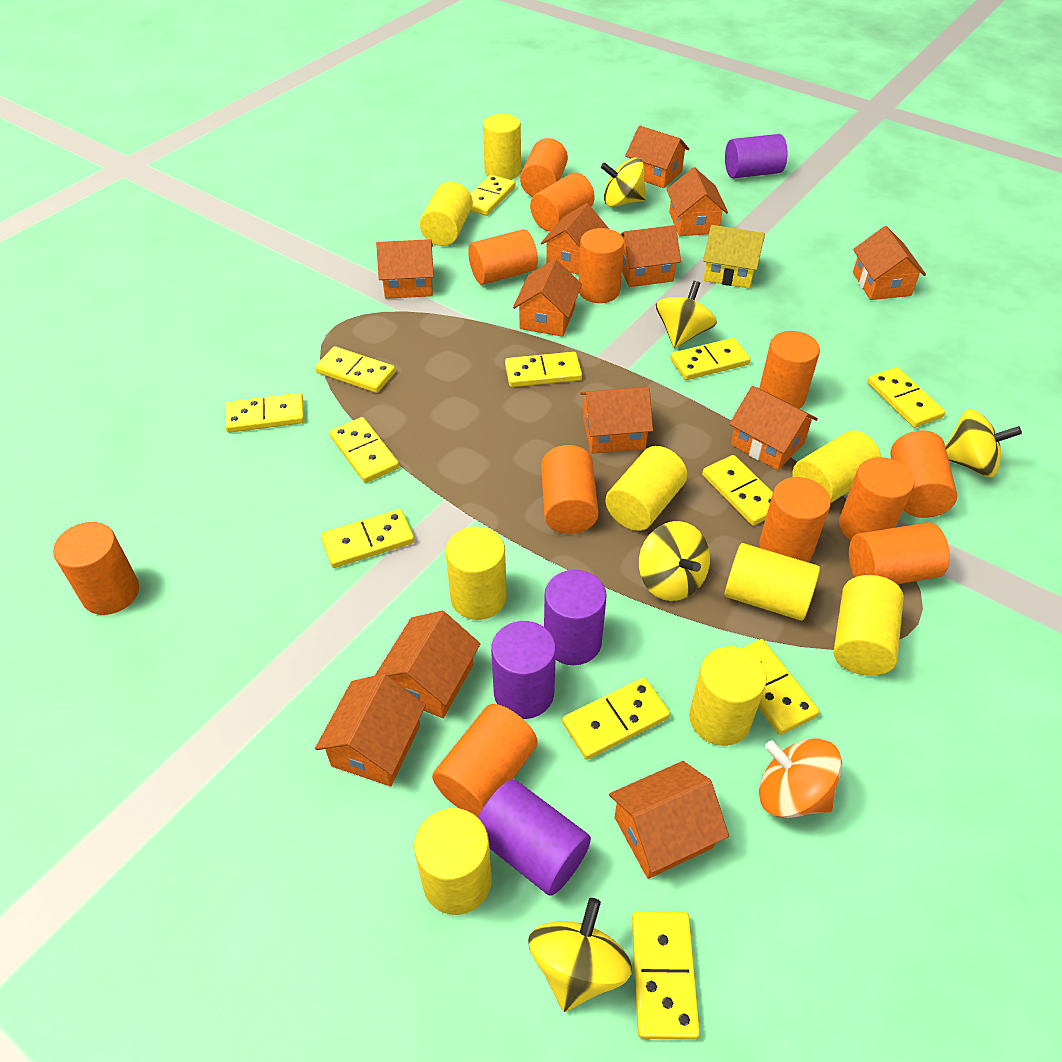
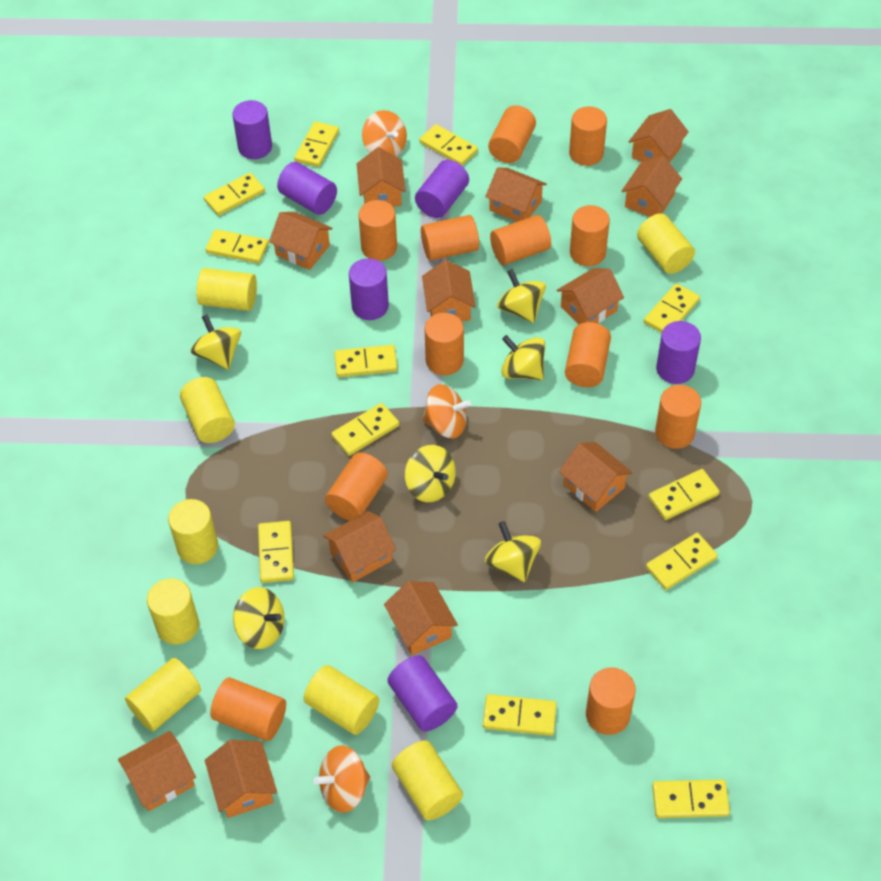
orange spinning top: 1 -> 3
purple cylinder: 4 -> 6
yellow cylinder: 9 -> 8
yellow house: 1 -> 0
yellow spinning top: 5 -> 6

